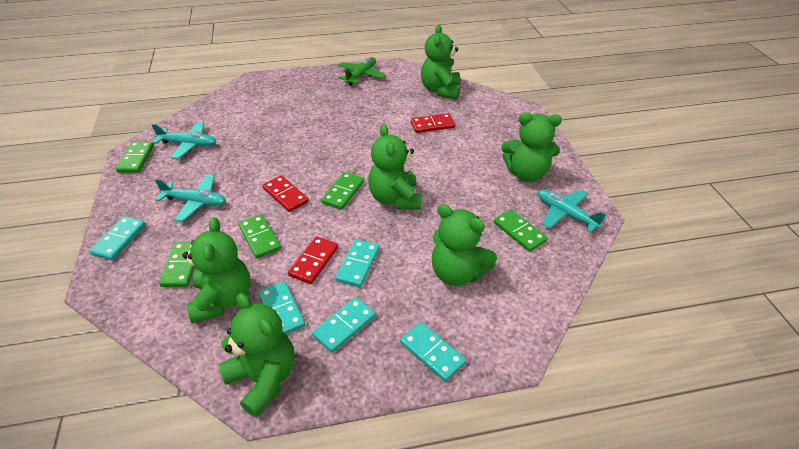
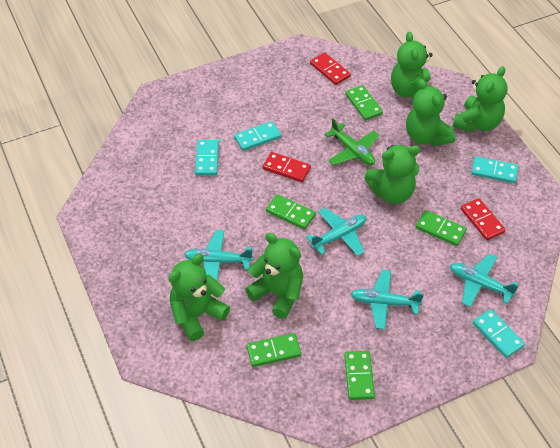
turquoise domino: 5 -> 4
turquoise plane: 3 -> 4

